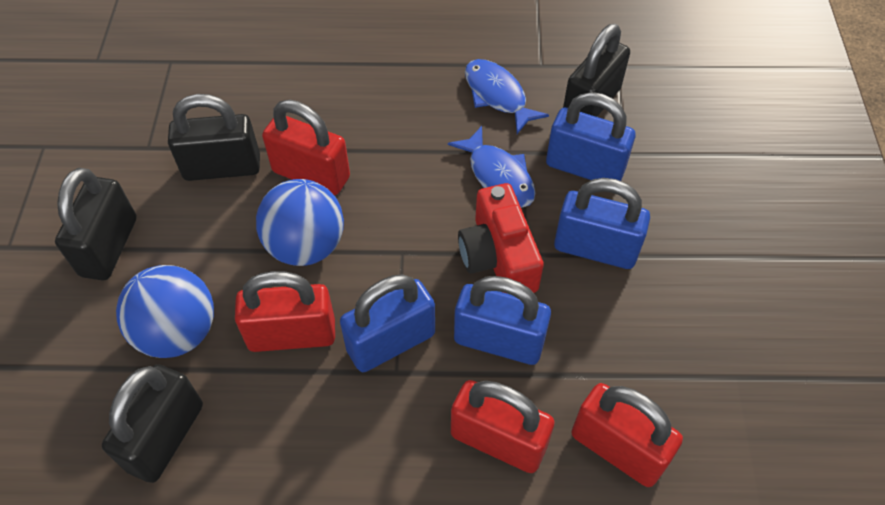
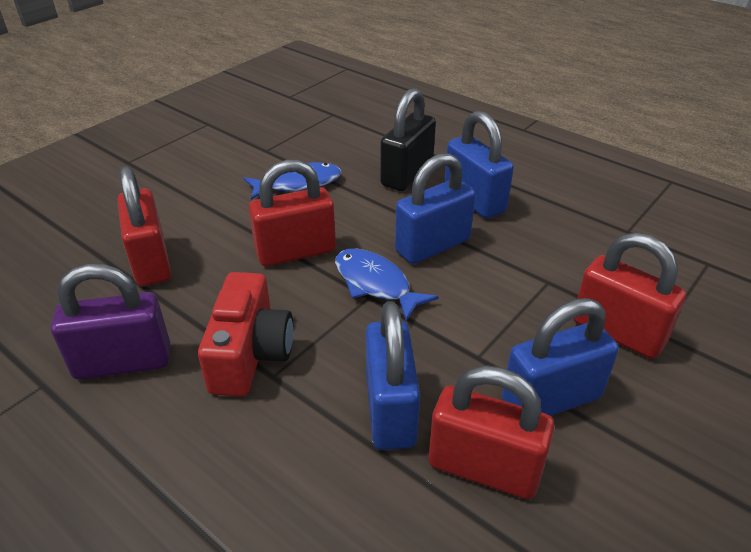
black padlock: 4 -> 1
blue ball: 2 -> 0
purple padlock: 0 -> 1

